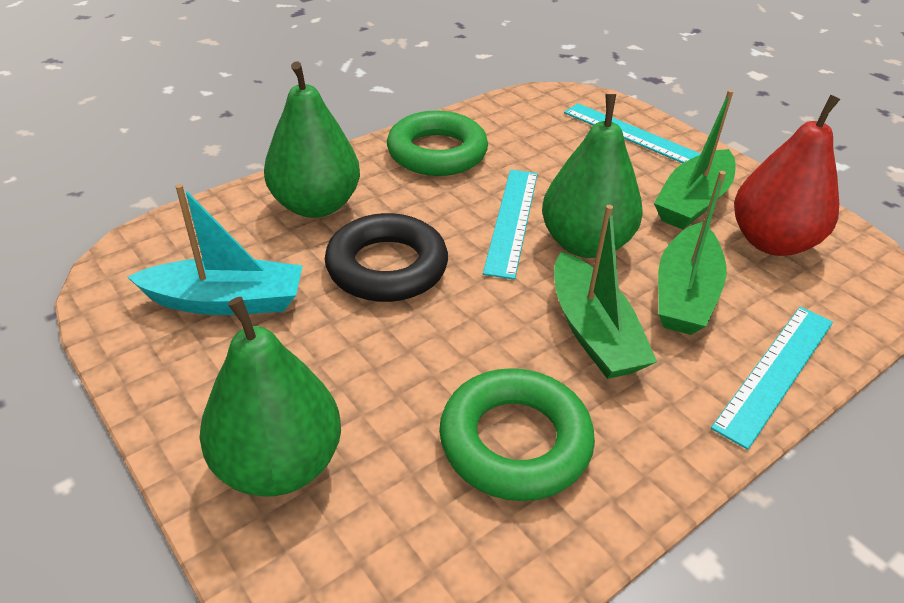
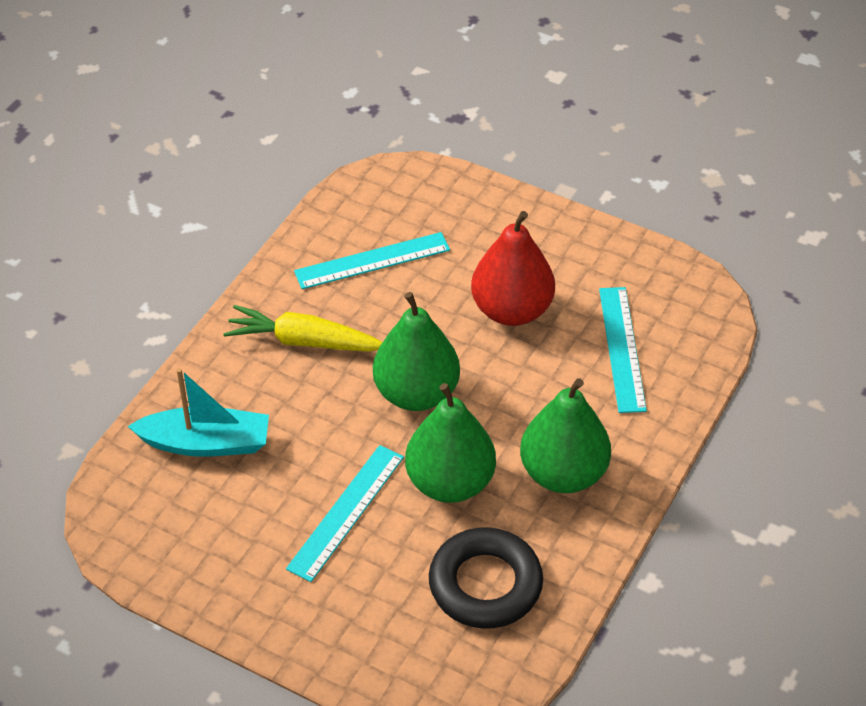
green boat: 3 -> 0
green ring: 2 -> 0
yellow carrot: 0 -> 1

